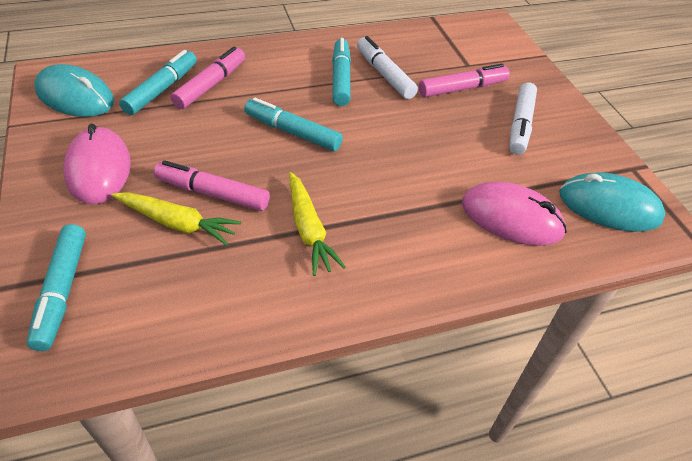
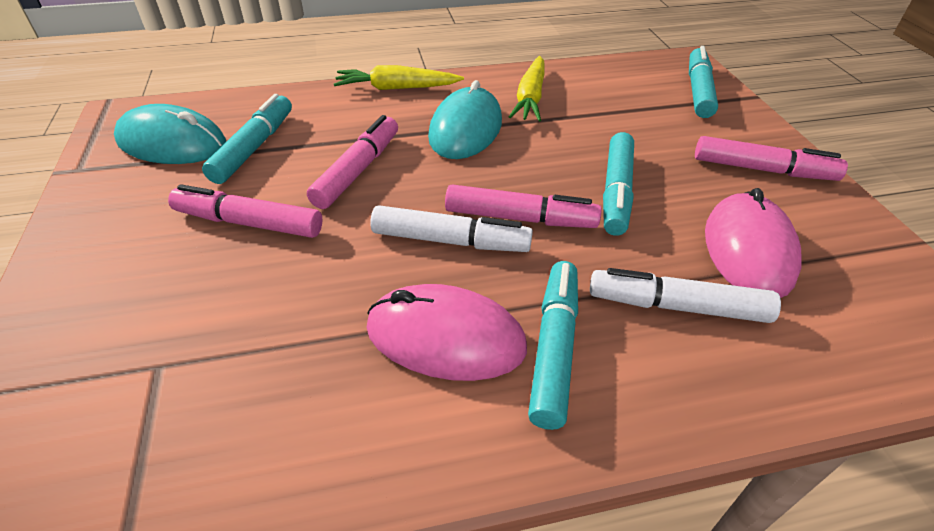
pink marker: 3 -> 4

